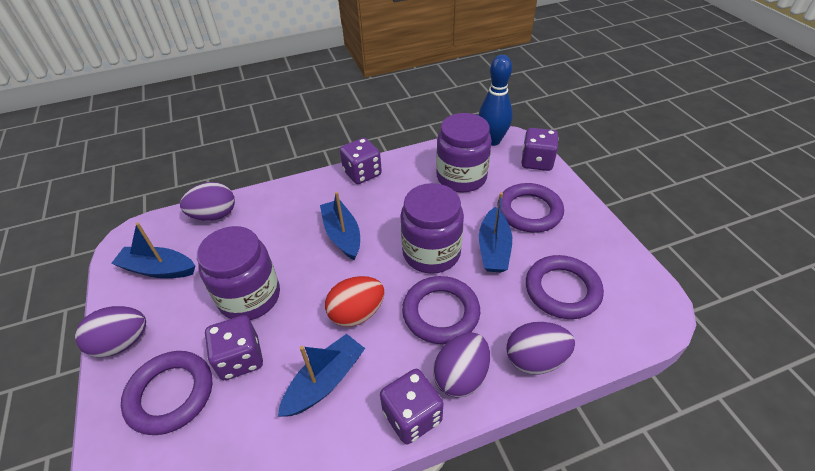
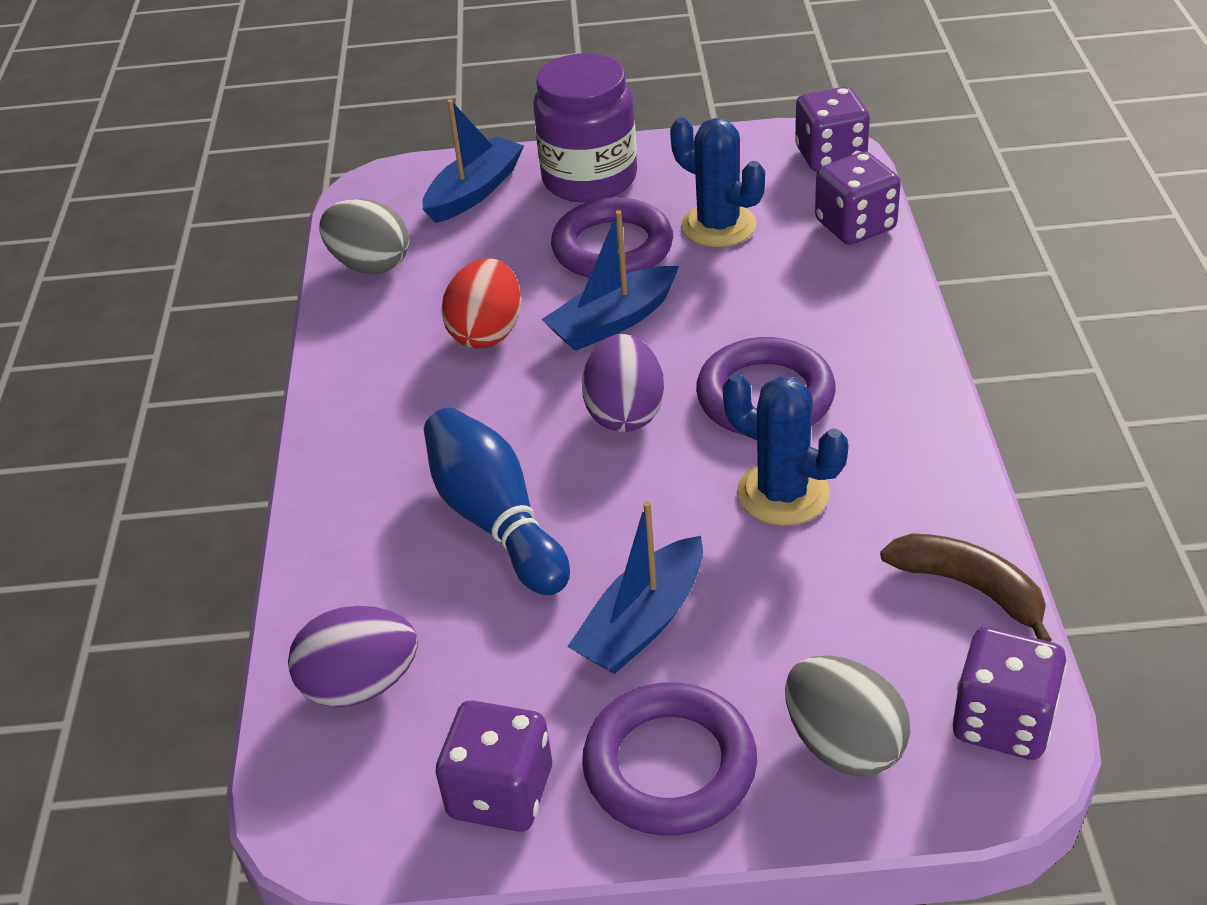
blue boat: 4 -> 3
blue cactus: 0 -> 2
brown banana: 0 -> 1
grey egg: 0 -> 2
purple egg: 4 -> 2
purple jar: 3 -> 1
purple ring: 4 -> 3

